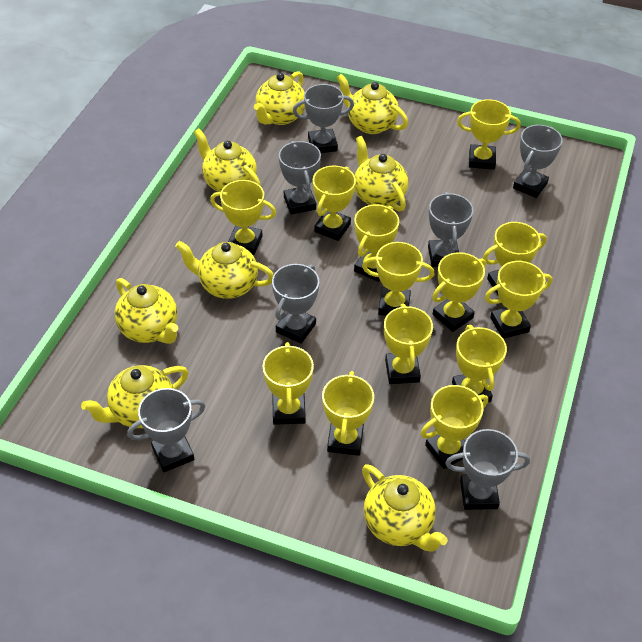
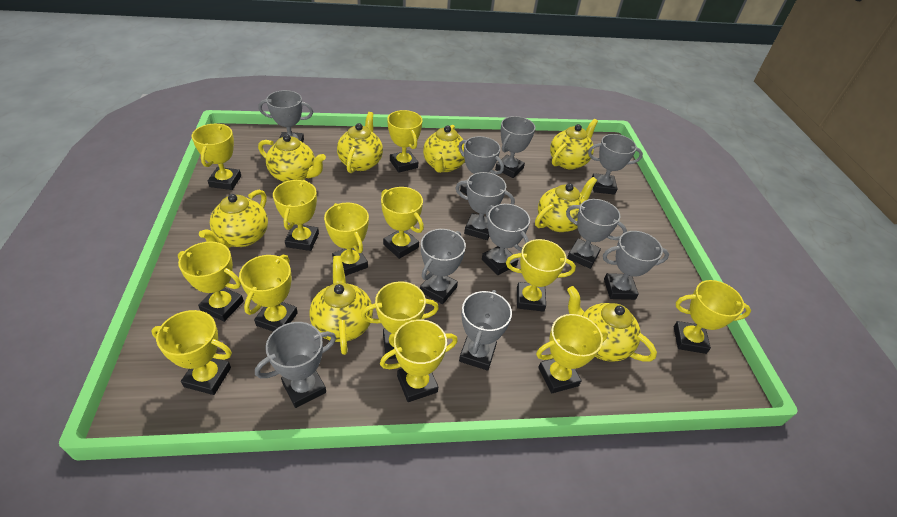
grey trophy: 7 -> 11

